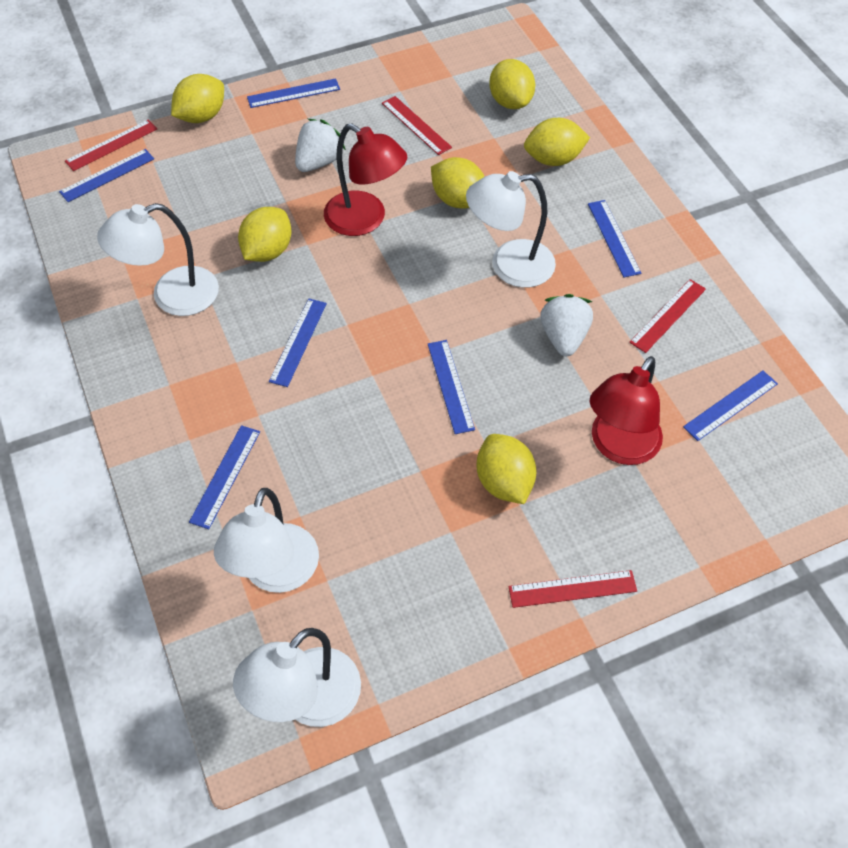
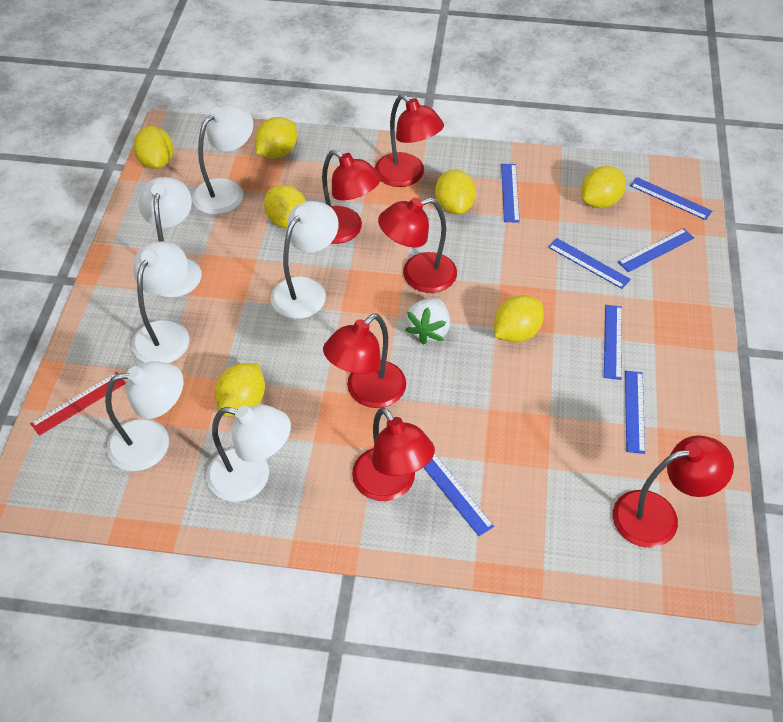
red lamp: 2 -> 6
red ruler: 4 -> 1
white lamp: 4 -> 6
white strawberry: 2 -> 1
yellow lemon: 6 -> 7

